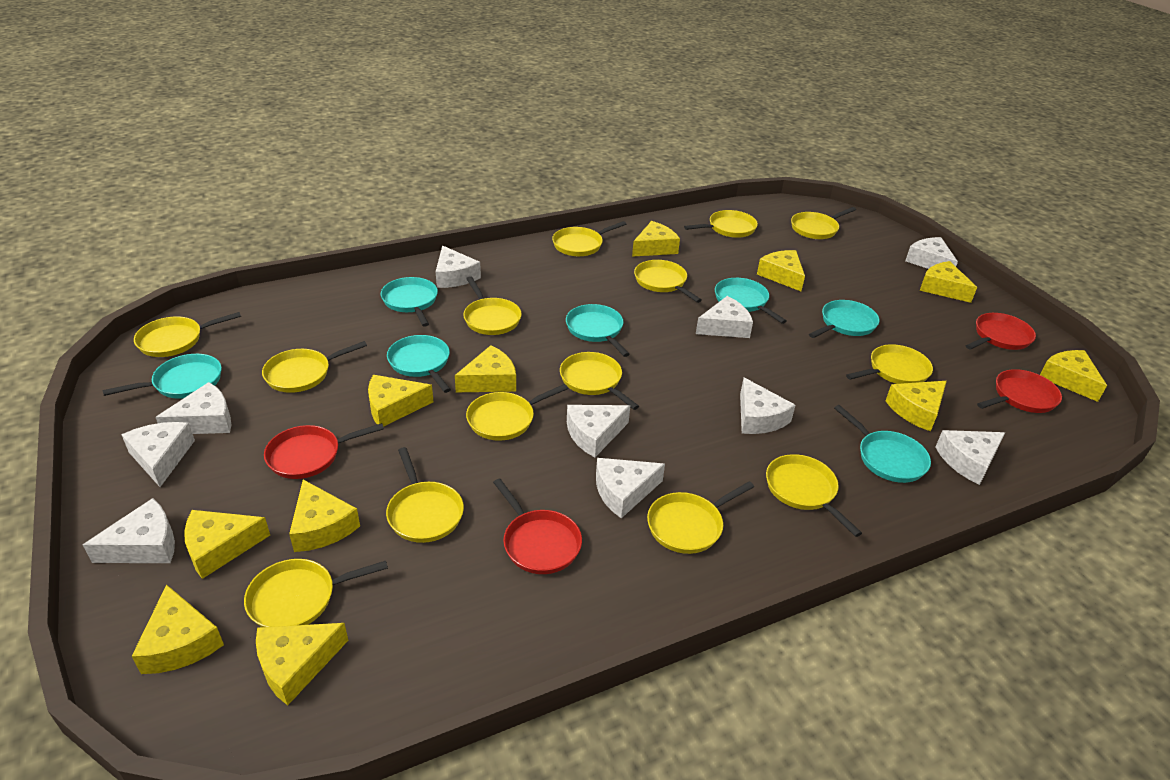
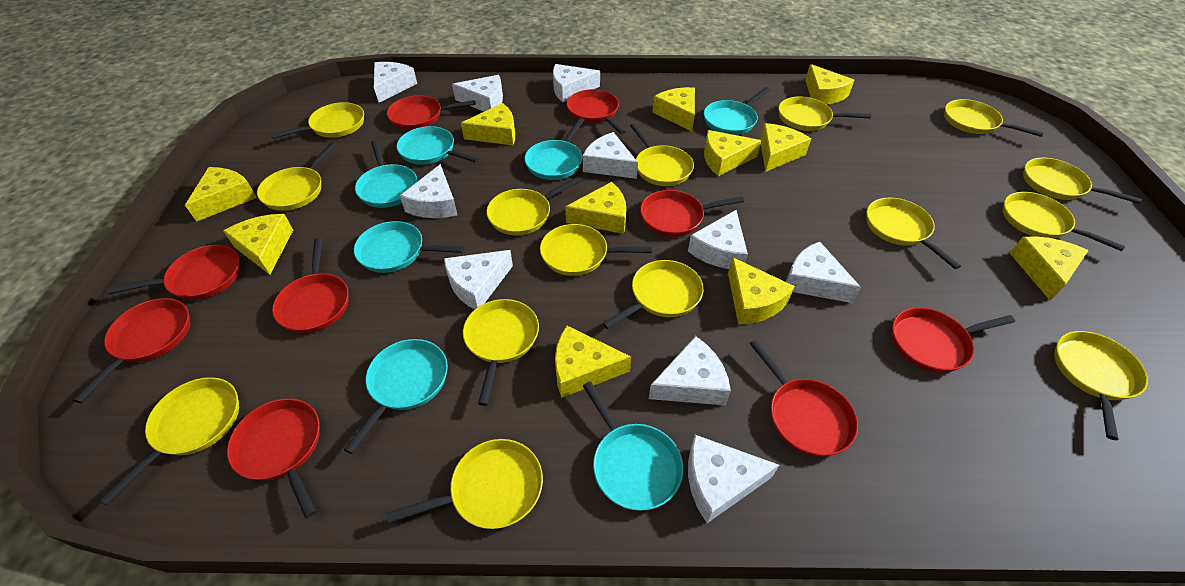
red pan: 4 -> 9
yellow pan: 14 -> 15

